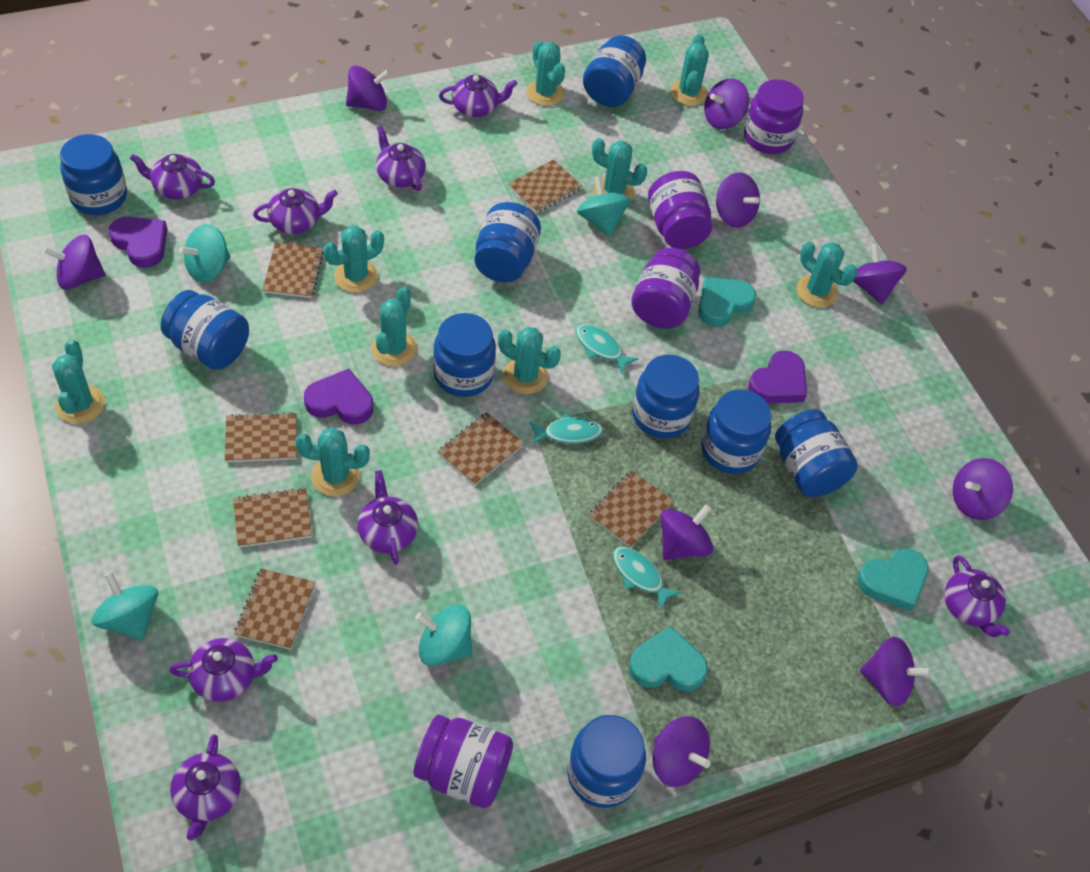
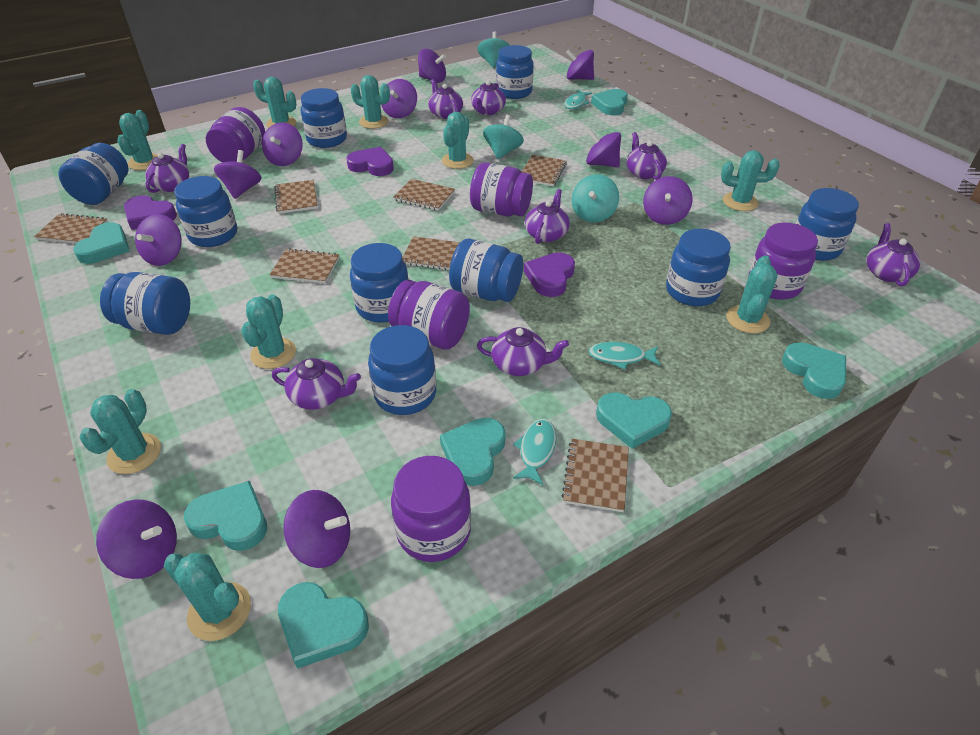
blue jar: 9 -> 10
purple jar: 4 -> 5
purple spinning top: 9 -> 10
turquoise heart: 3 -> 7
turquoise spinning top: 4 -> 3

